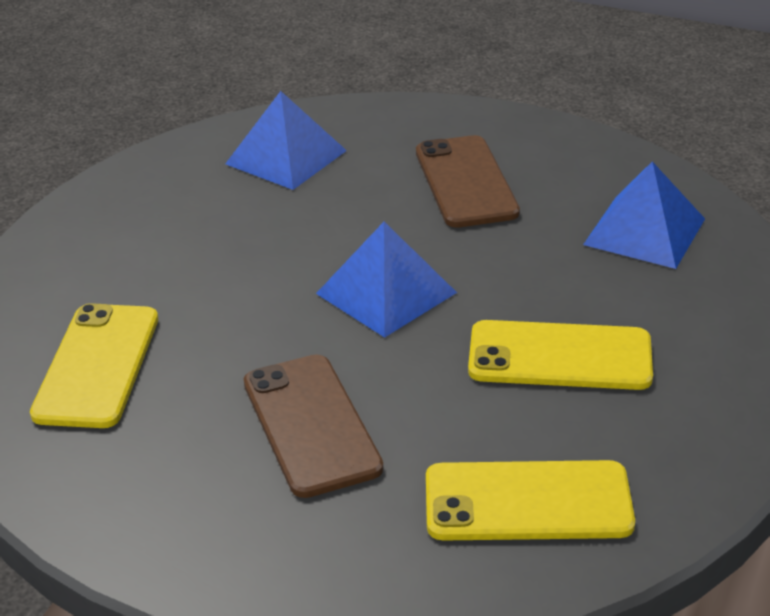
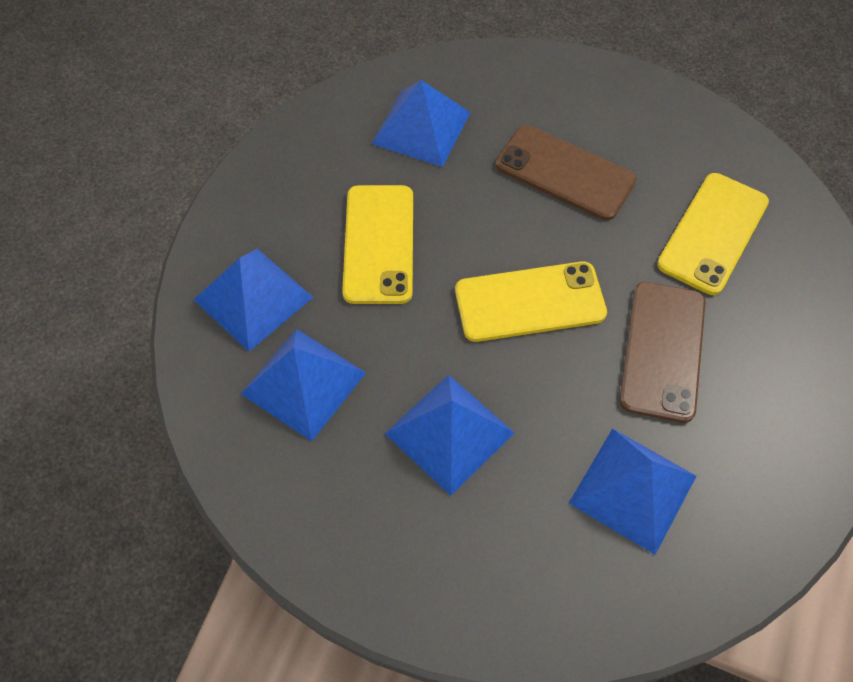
blue pyramid: 3 -> 5

